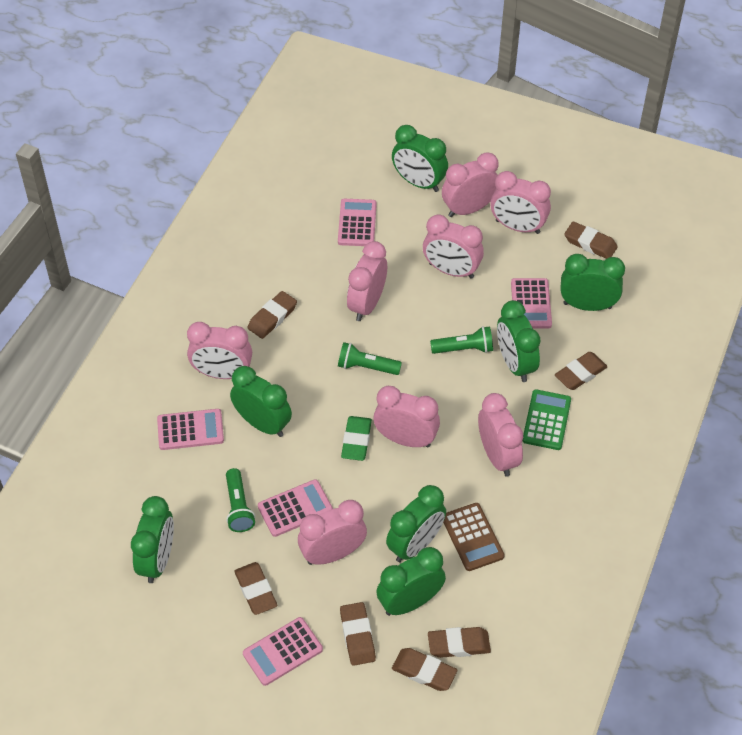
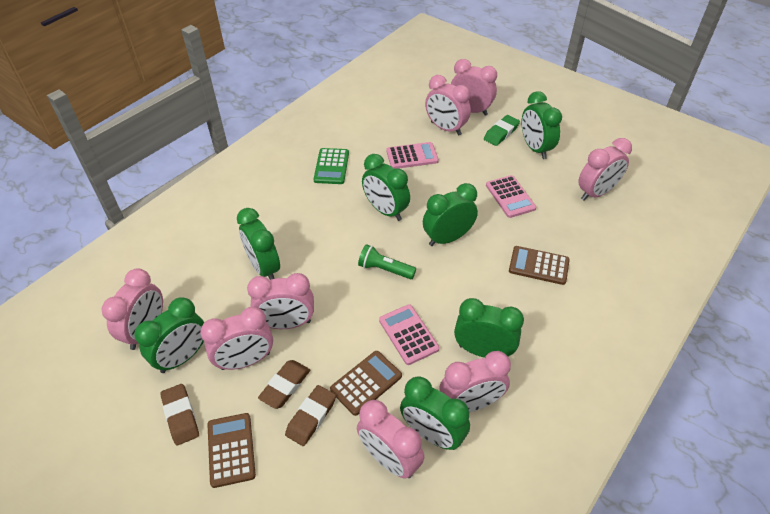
brown calculator: 1 -> 3
brown eraser: 7 -> 3
green flashlight: 3 -> 1
pink calculator: 5 -> 3

